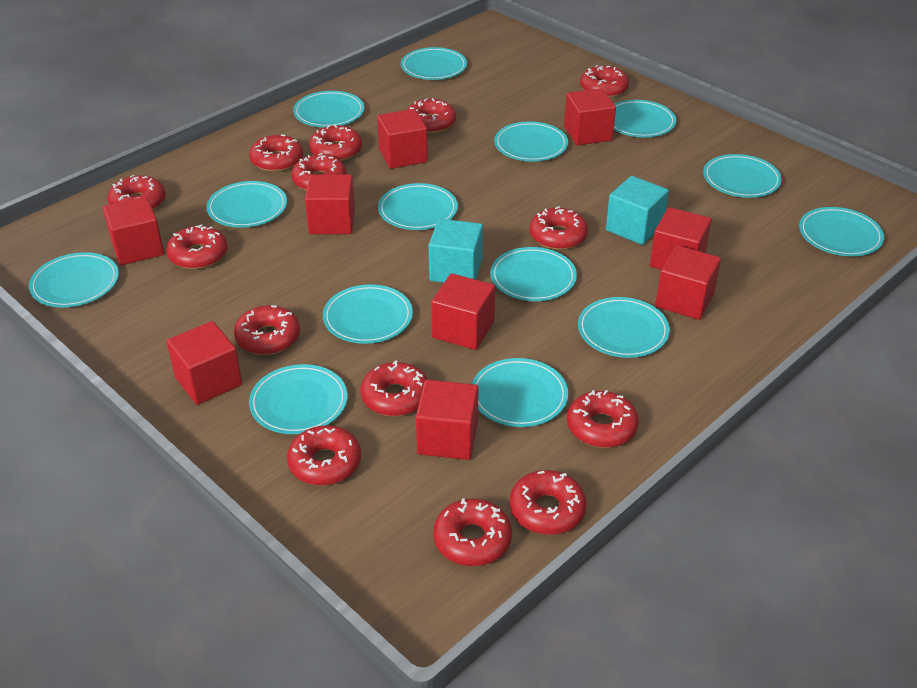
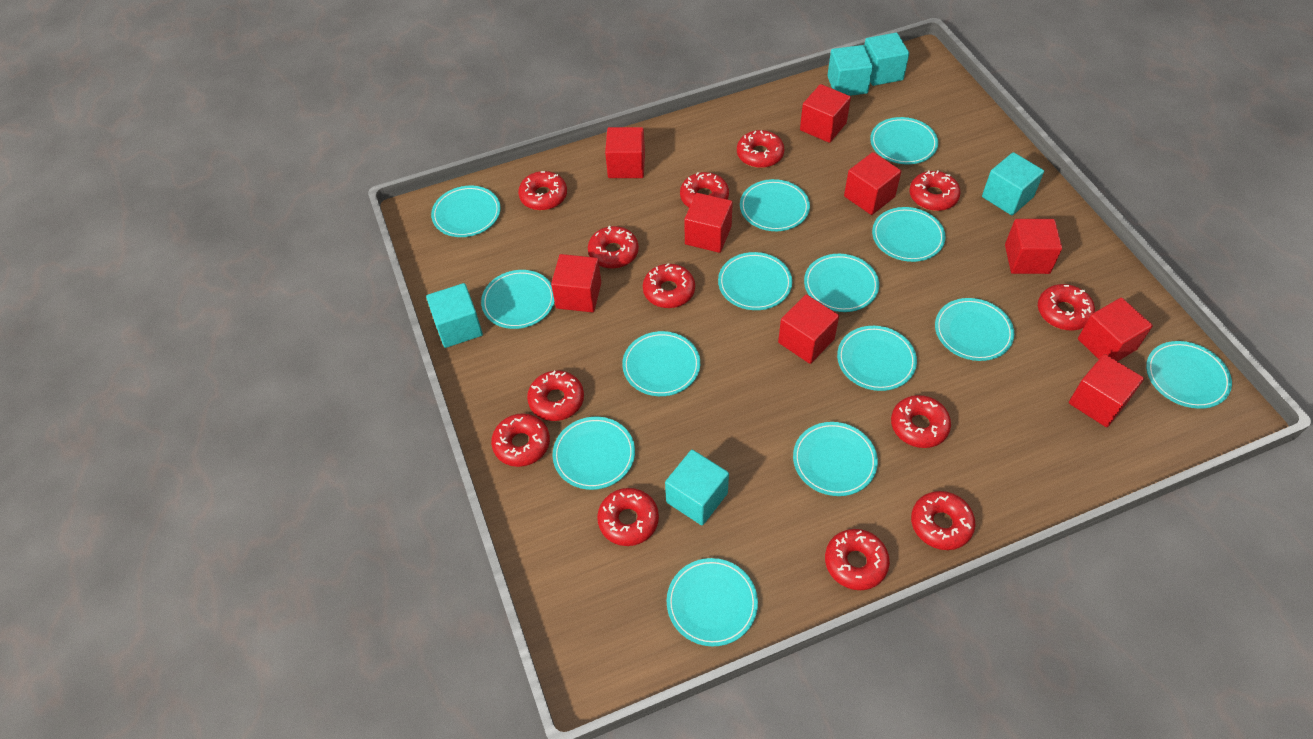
red donut: 14 -> 13
turquoise cube: 2 -> 5

